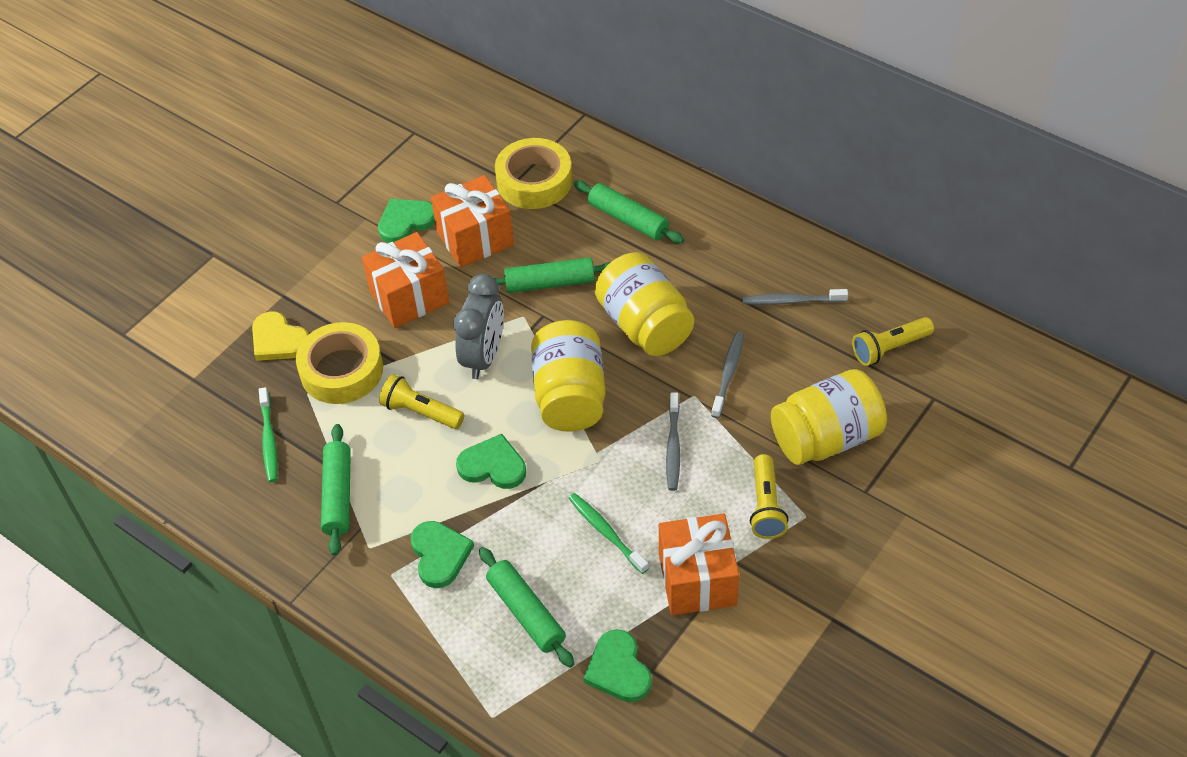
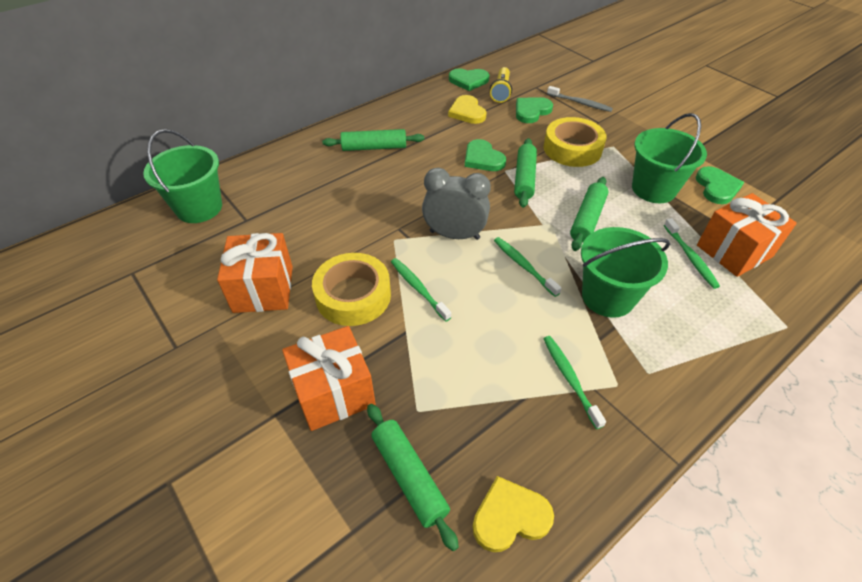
green bucket: 0 -> 3
green toothbrush: 2 -> 4
grey toothbrush: 3 -> 1
yellow flashlight: 3 -> 1
yellow heart: 1 -> 2
yellow jar: 3 -> 0

